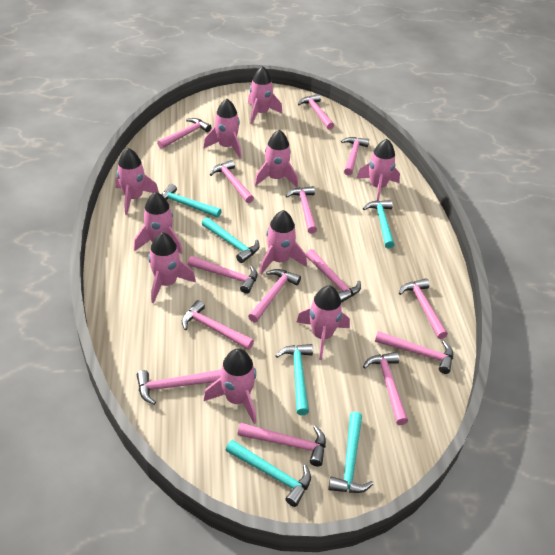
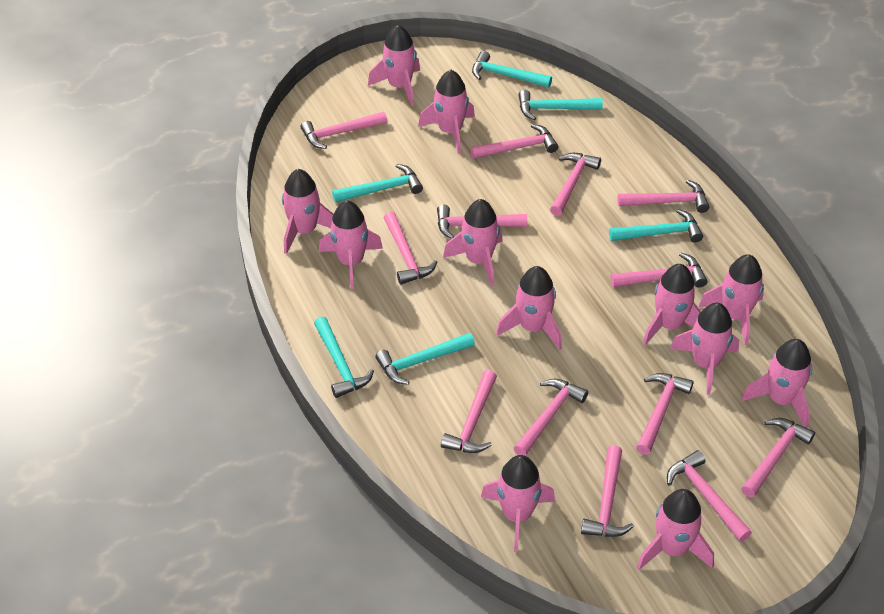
pink hammer: 14 -> 13
pink rocket: 10 -> 12

